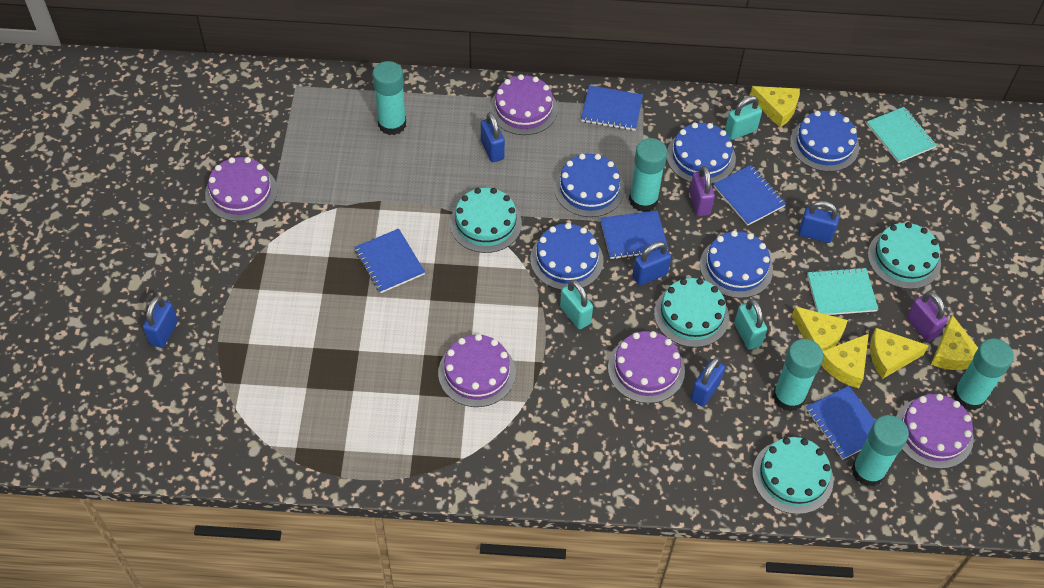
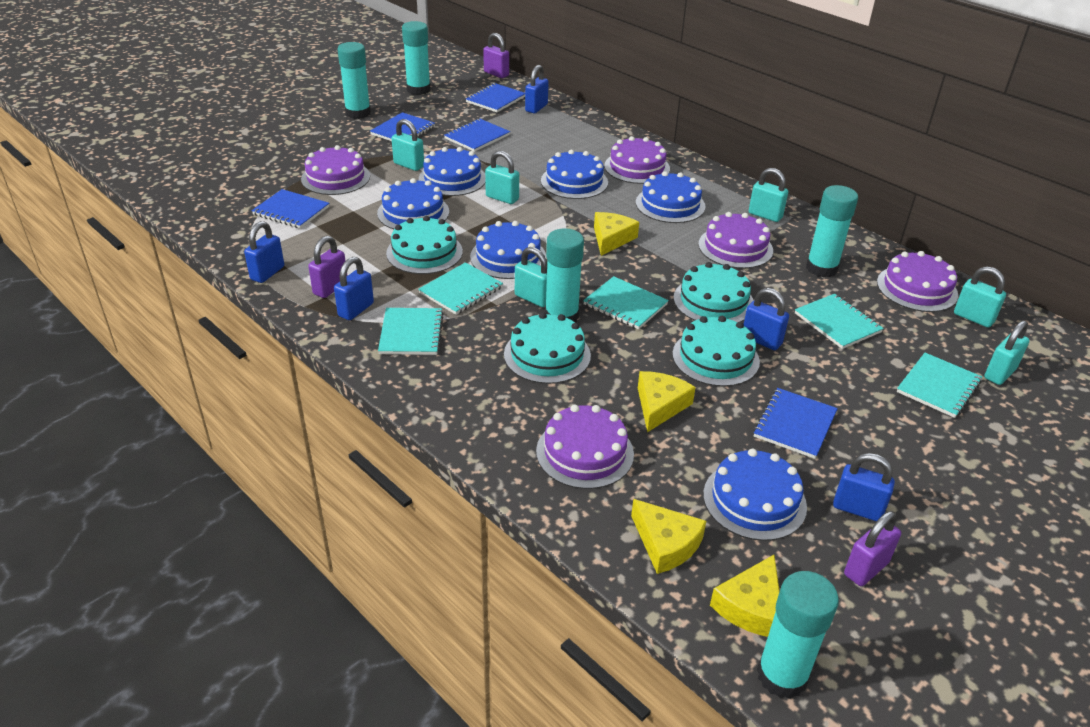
blue cake: 5 -> 6
purple padlock: 2 -> 3
turquoise notebook: 2 -> 5
turquoise padlock: 3 -> 6
yellow cheese: 5 -> 4

